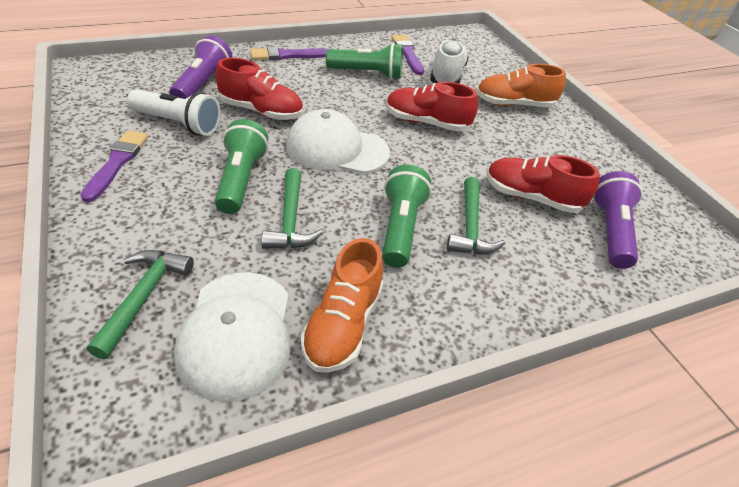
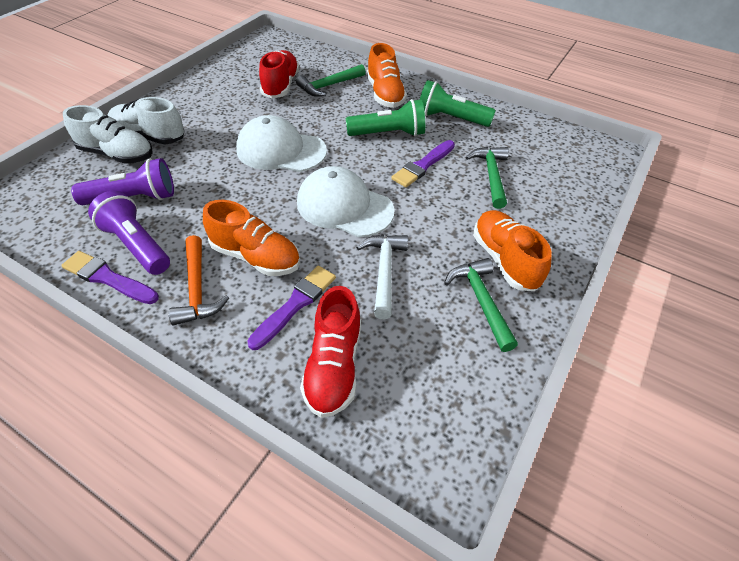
green flashlight: 3 -> 2
orange hammer: 0 -> 1
orange shoe: 2 -> 3
red shoe: 3 -> 2
white flashlight: 1 -> 0
white hammer: 0 -> 1
white shoe: 1 -> 2

